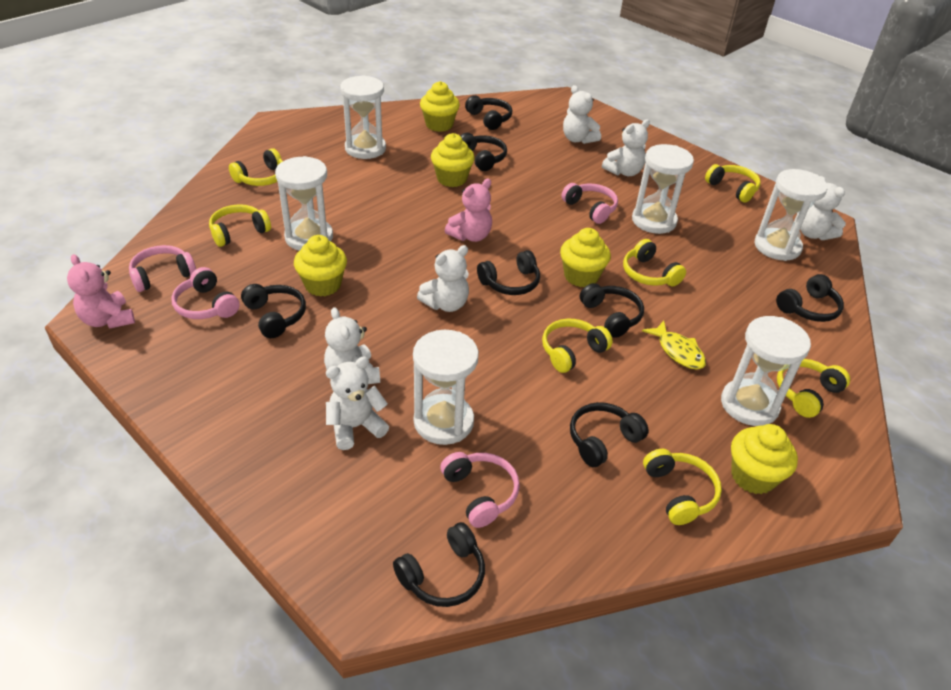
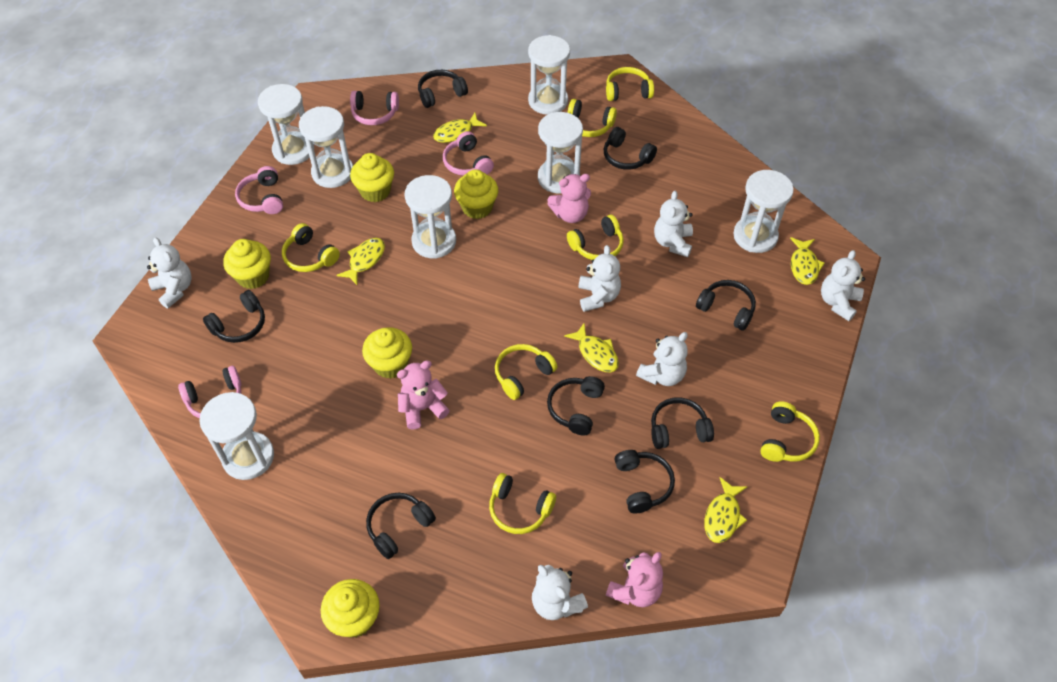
pink teddy bear: 2 -> 3
white hourglass: 6 -> 7
yellow fish: 1 -> 5

